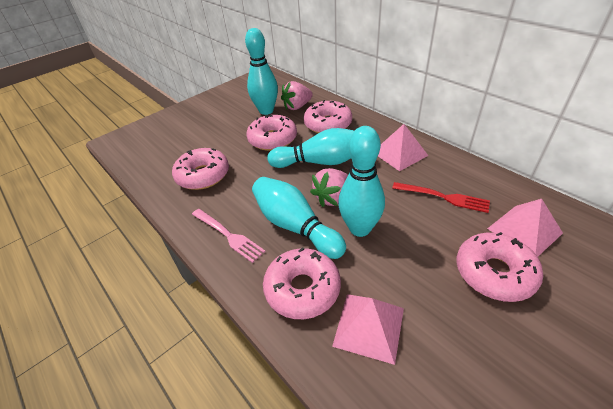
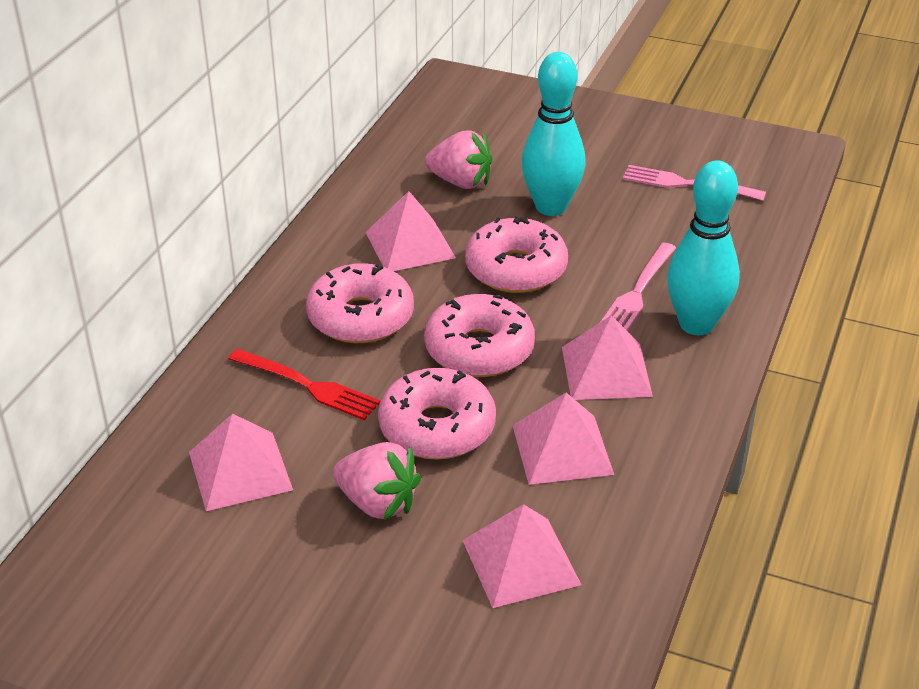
pink donut: 5 -> 4
pink fork: 1 -> 2
pink pyramid: 3 -> 5
turquoise bowling pin: 4 -> 2

